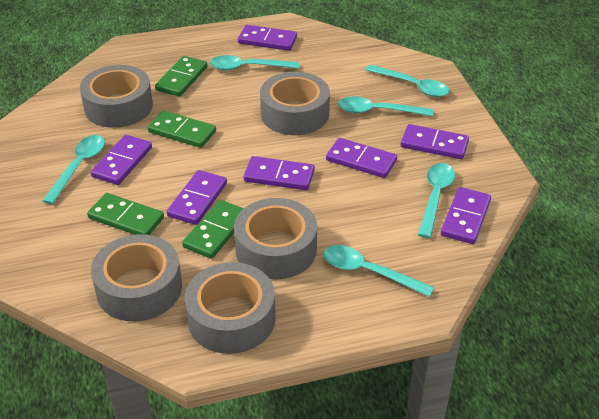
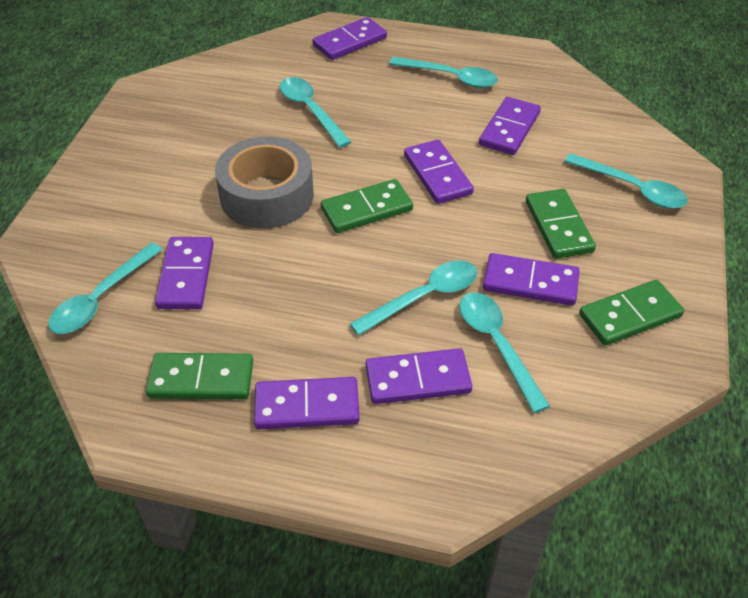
grey tape: 5 -> 1

